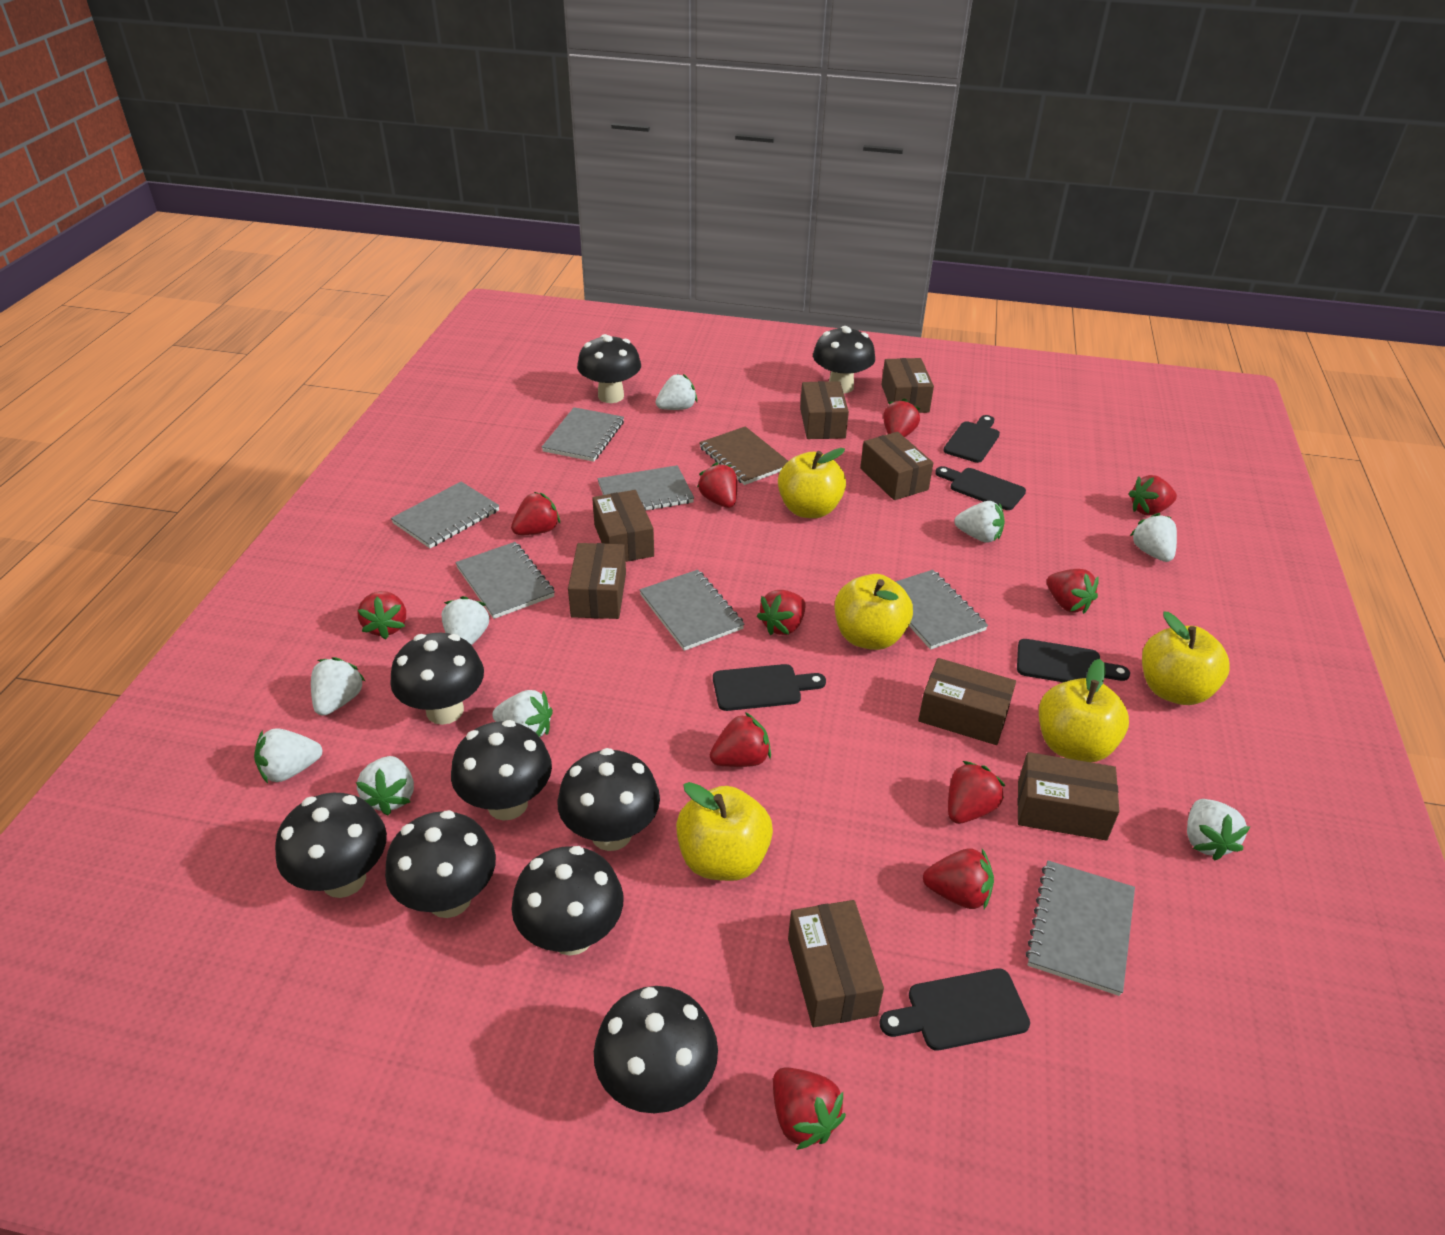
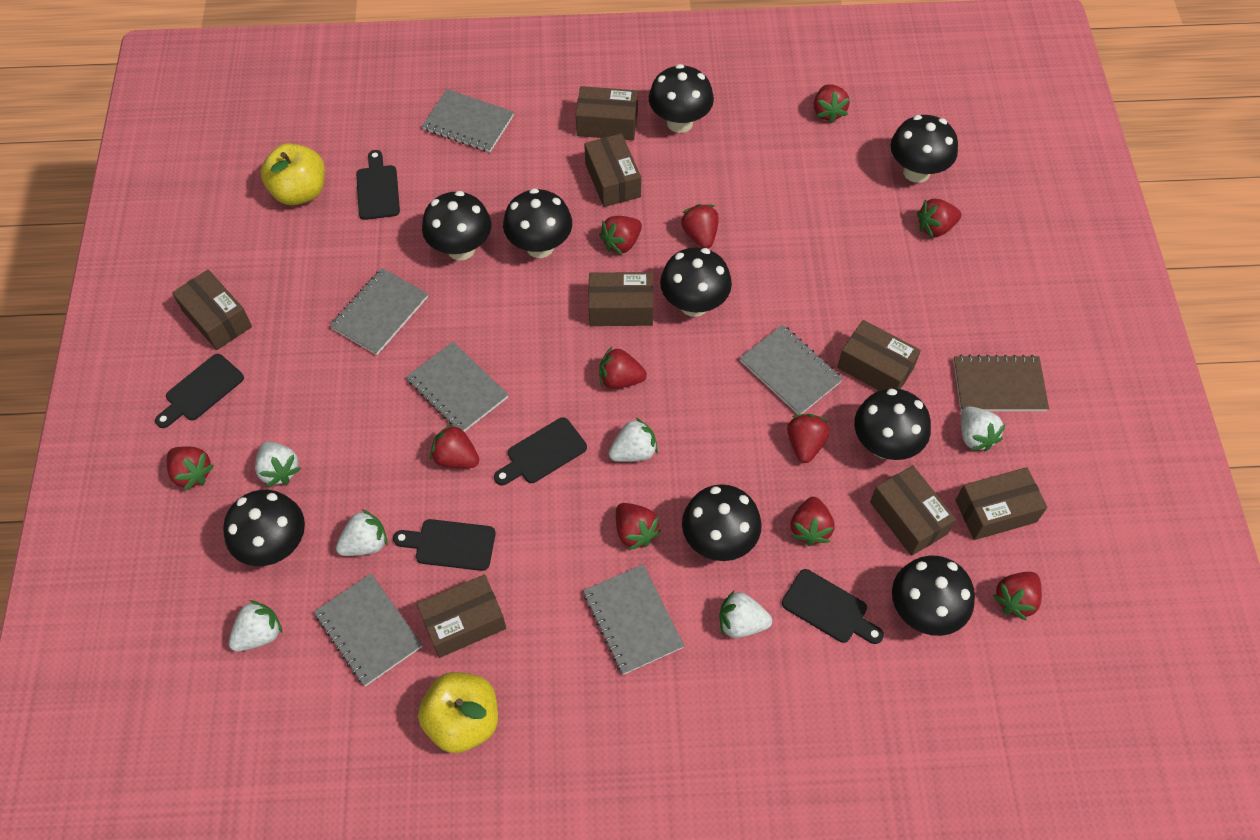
grey notebook: 7 -> 6
white strawberry: 9 -> 6
yellow apple: 5 -> 2

